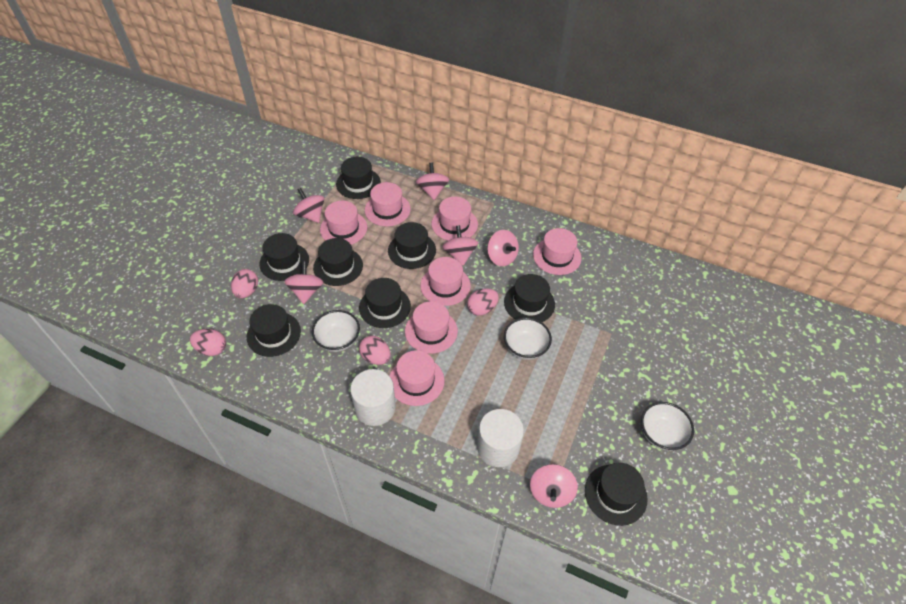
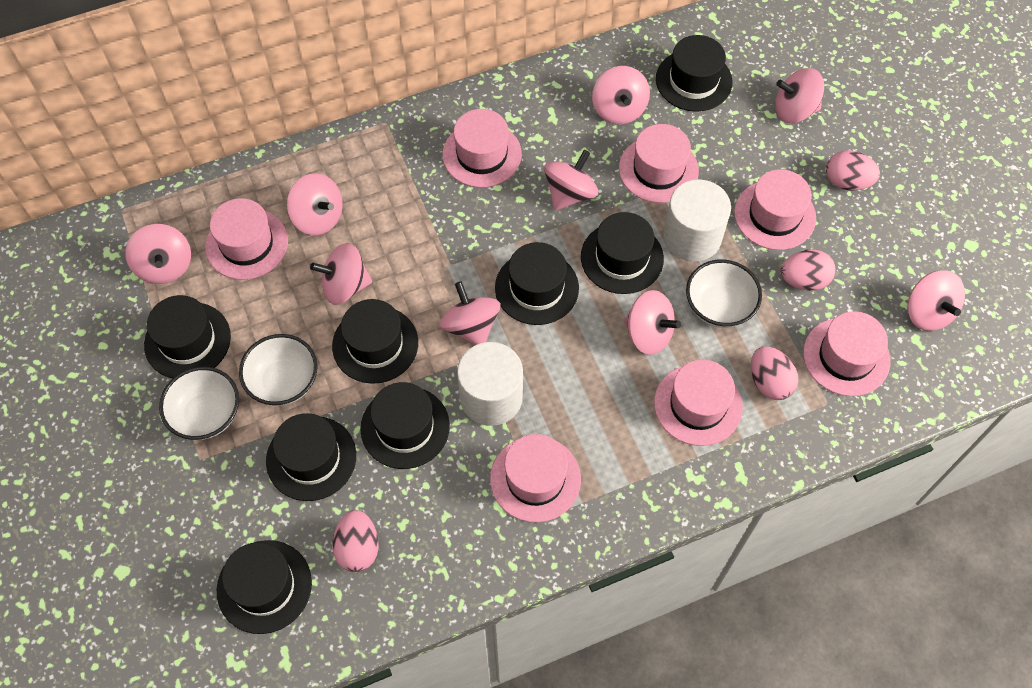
pink spinning top: 6 -> 9

